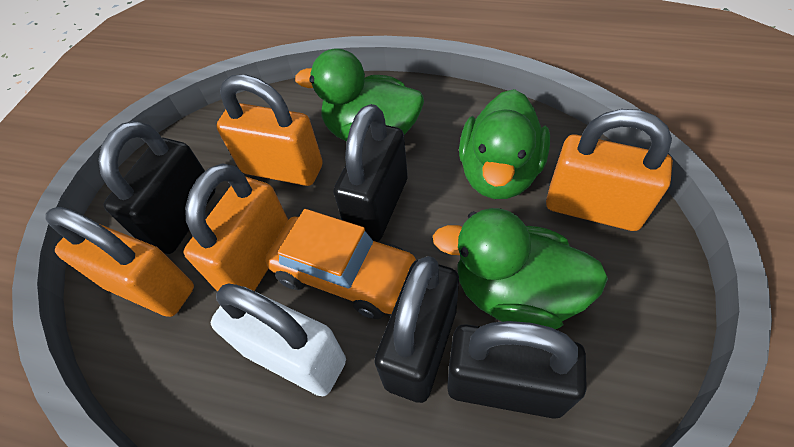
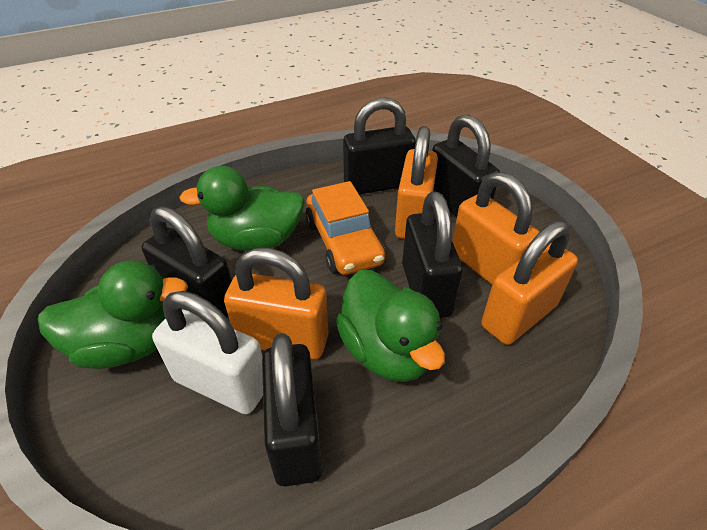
black padlock: 4 -> 5

